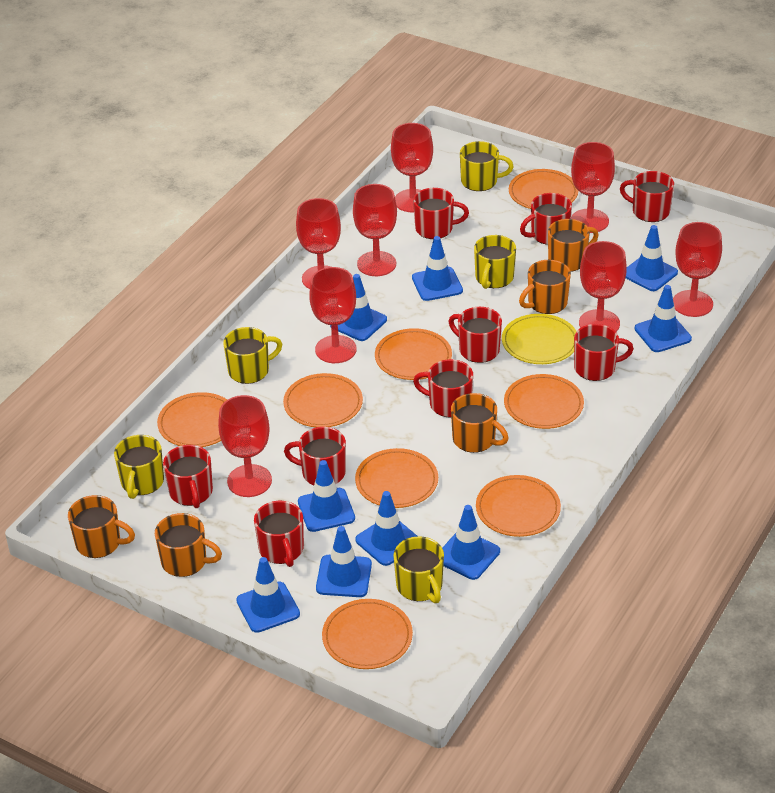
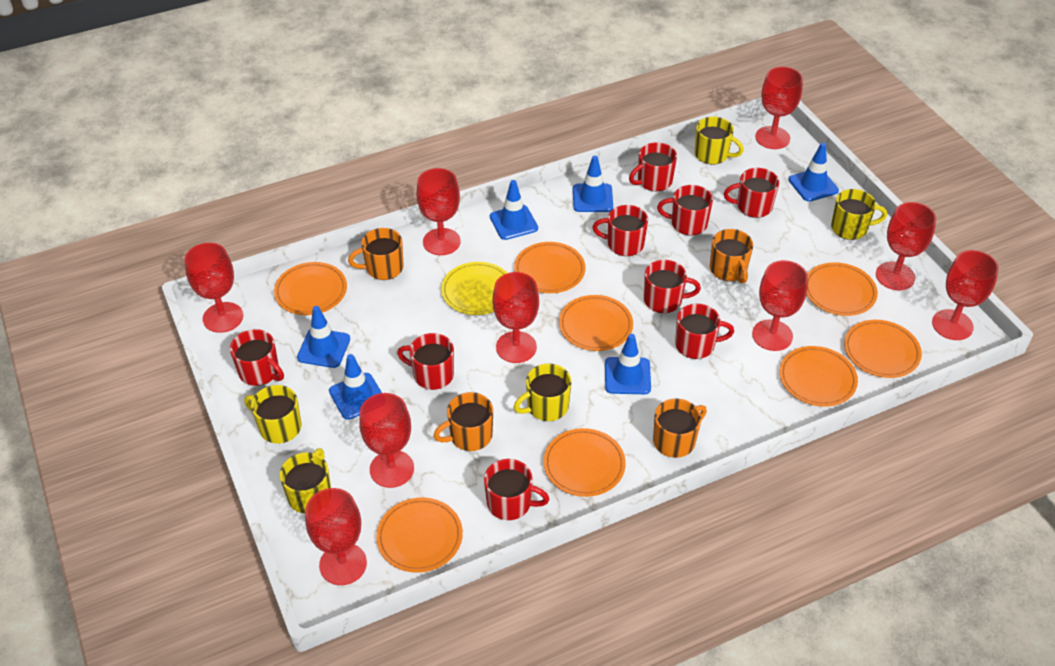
blue traffic cone: 9 -> 6
orange mug: 5 -> 4
red goblet: 8 -> 9

